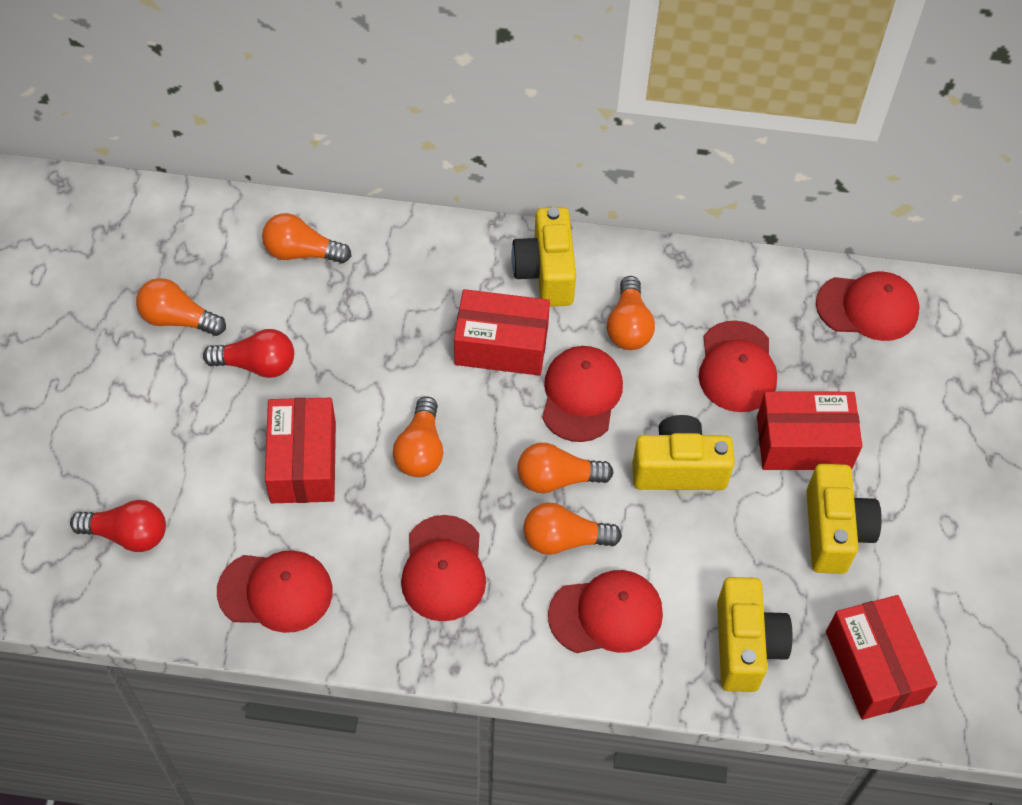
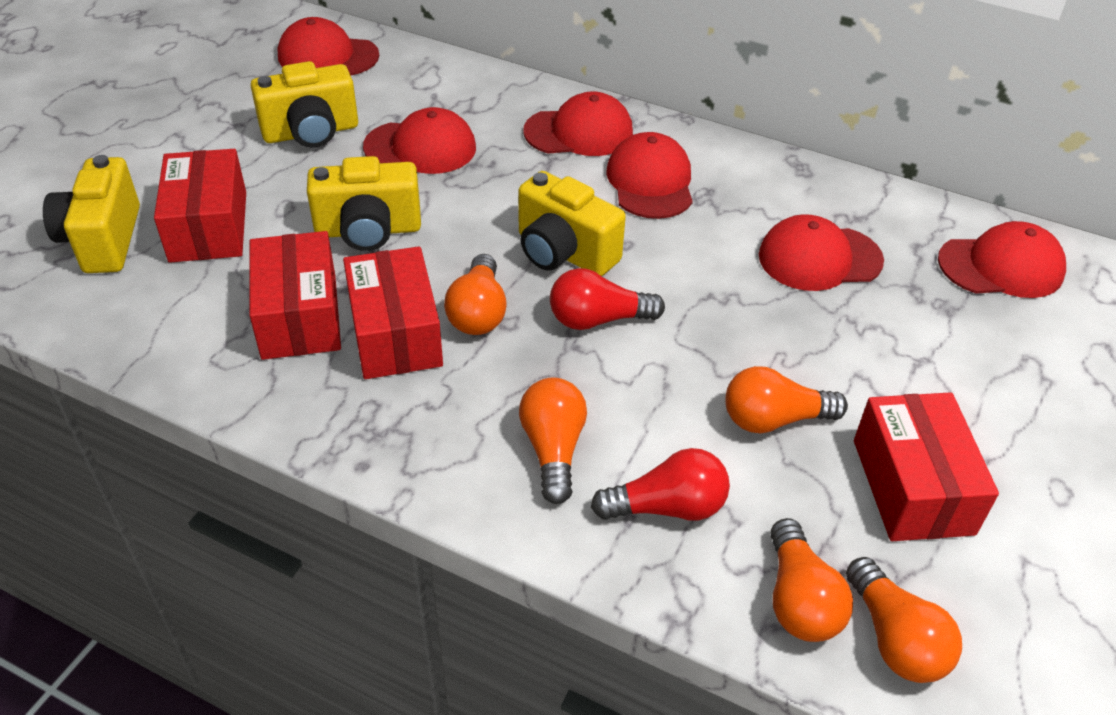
orange light bulb: 6 -> 5

